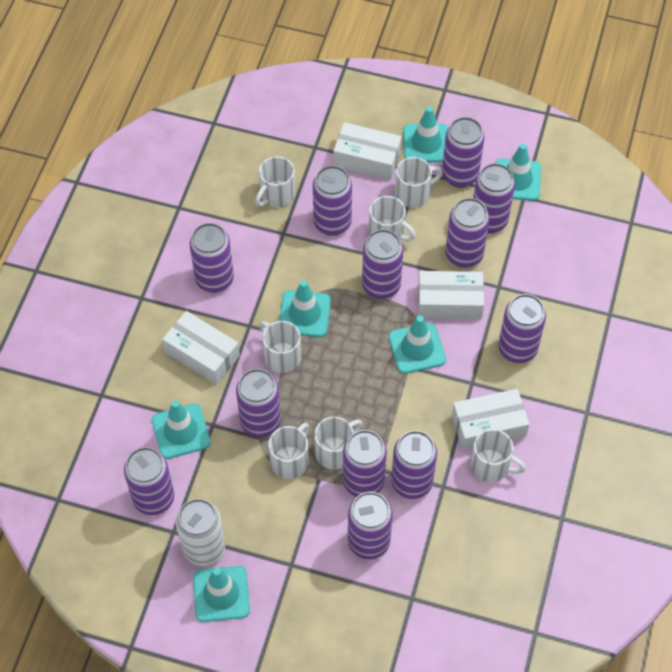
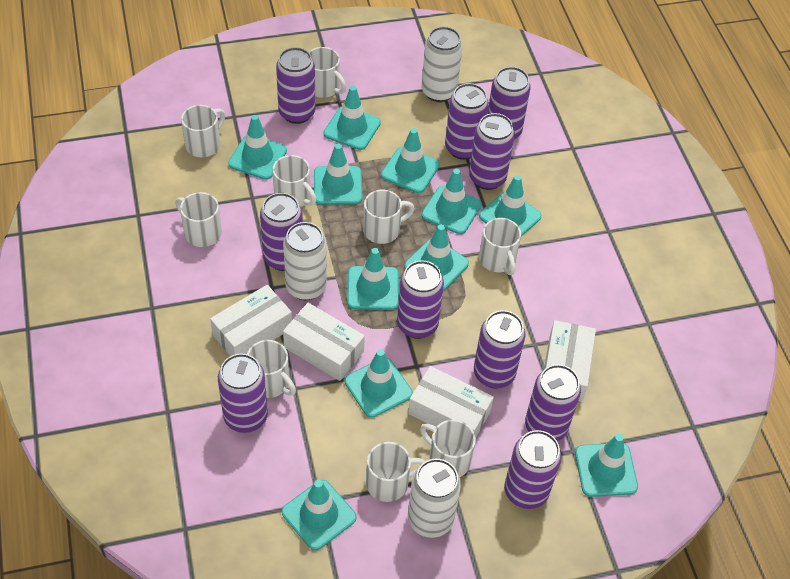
purple can: 12 -> 10
turquoise traffic cone: 6 -> 11
white can: 1 -> 3
white mug: 7 -> 9

